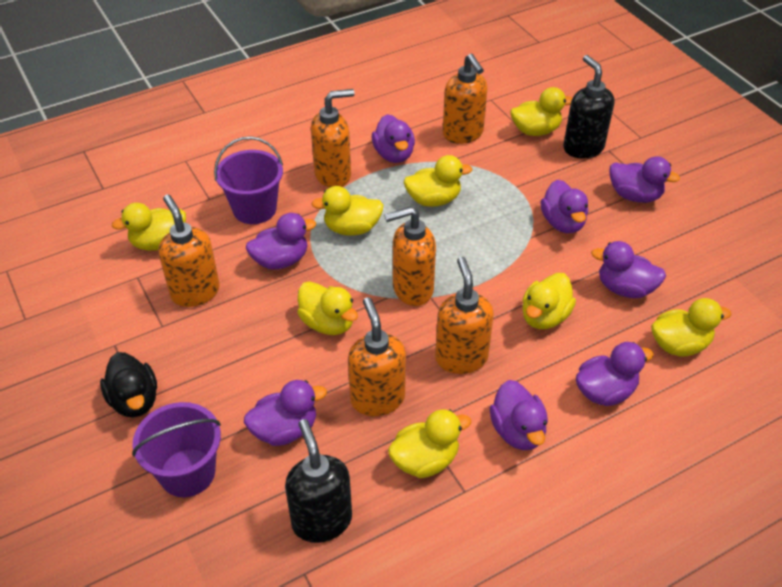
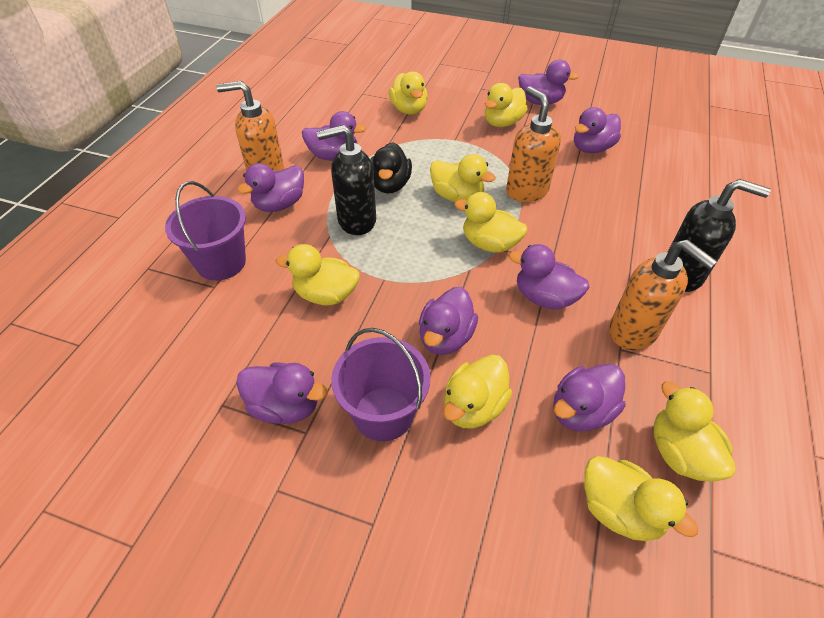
orange soap dispenser: 6 -> 3

